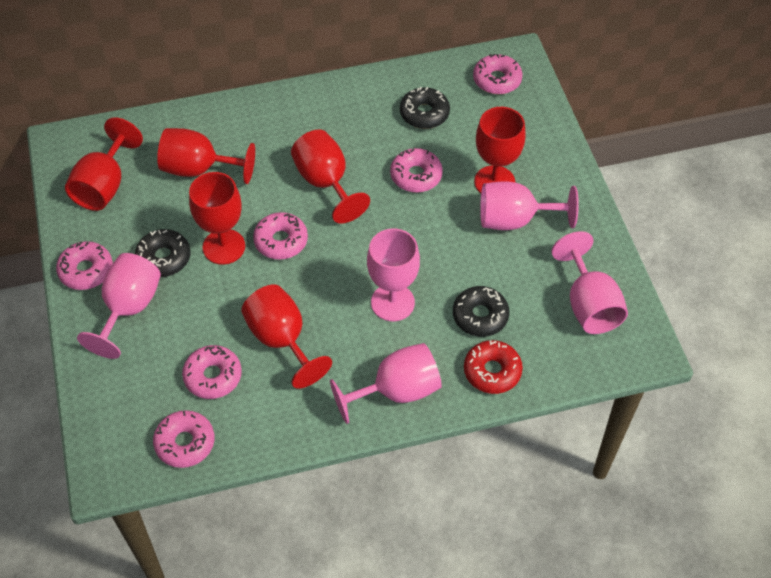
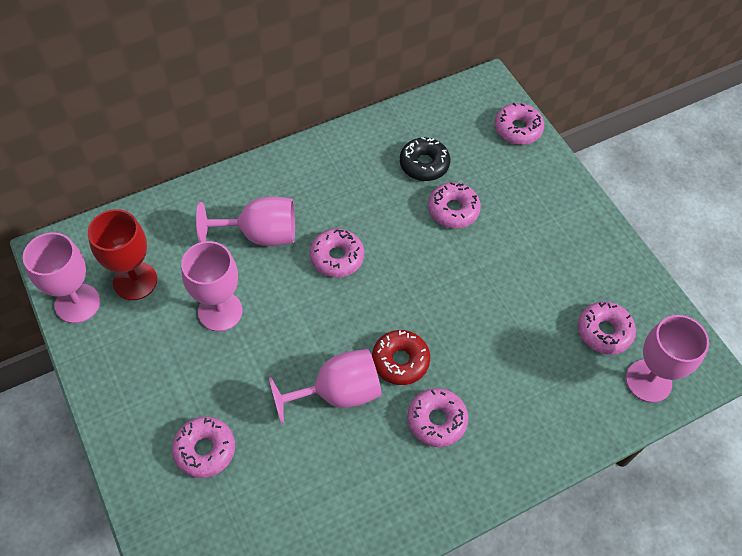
black donut: 3 -> 1
red goblet: 6 -> 1

